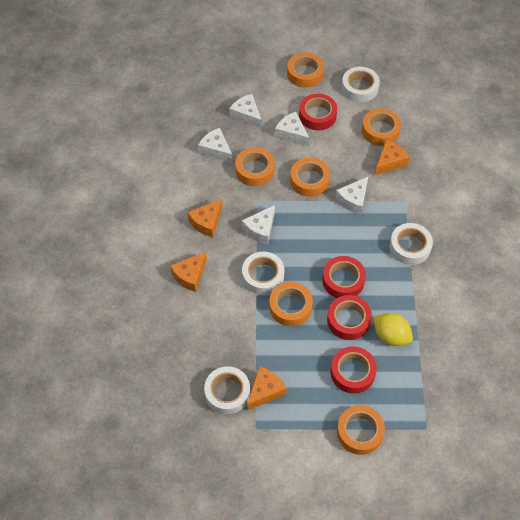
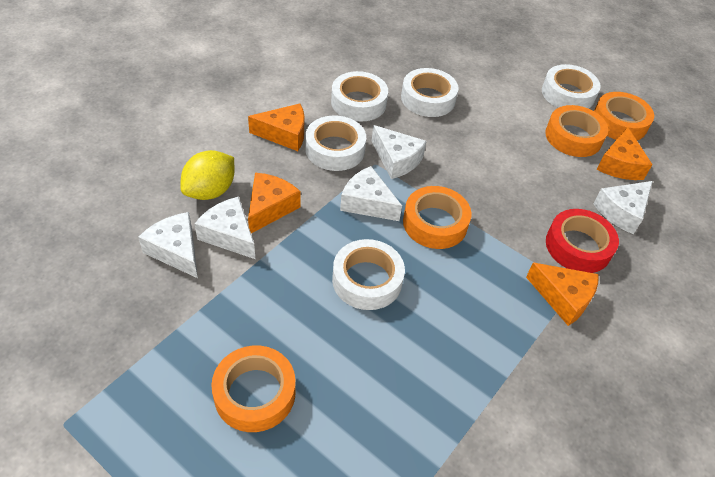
orange tape: 6 -> 4
red tape: 4 -> 1
white tape: 4 -> 5

